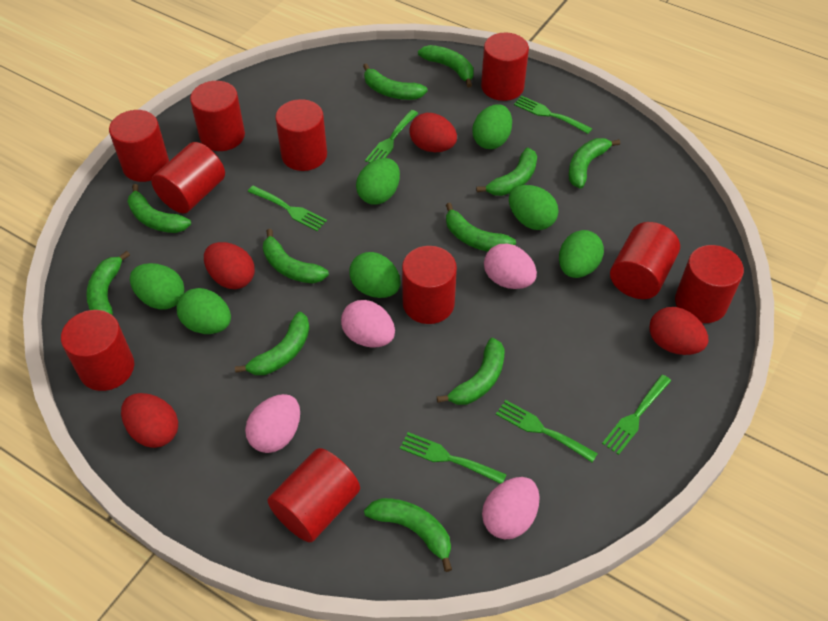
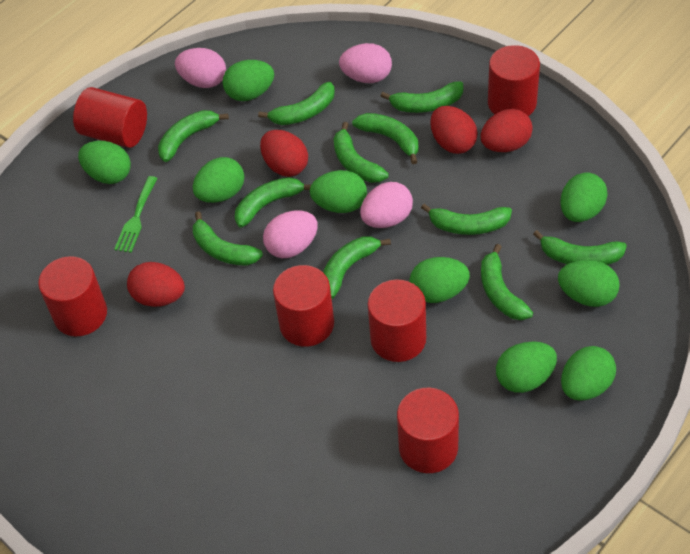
green egg: 7 -> 9
green fork: 6 -> 1
red cylinder: 10 -> 6

